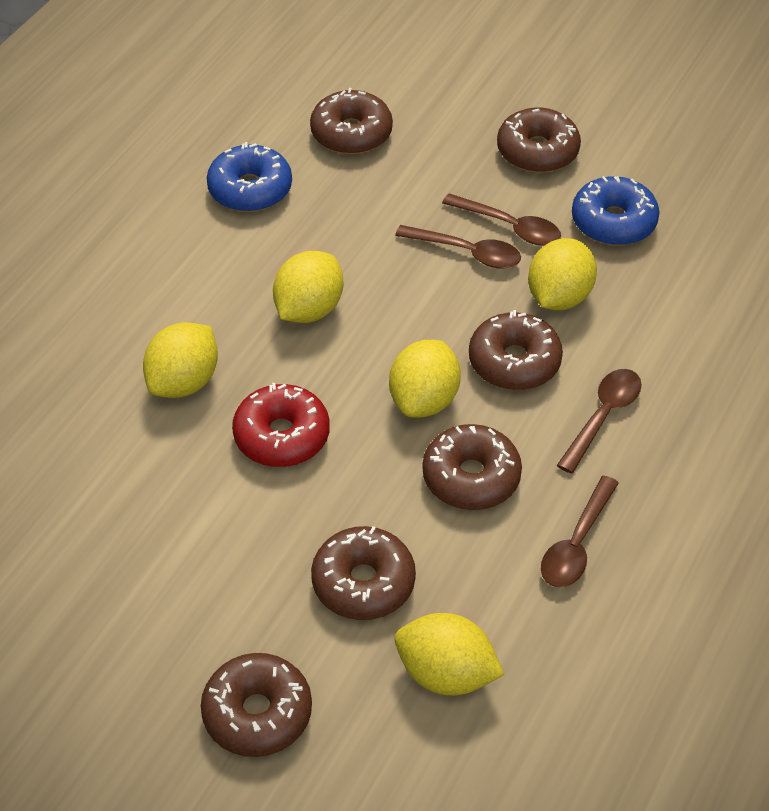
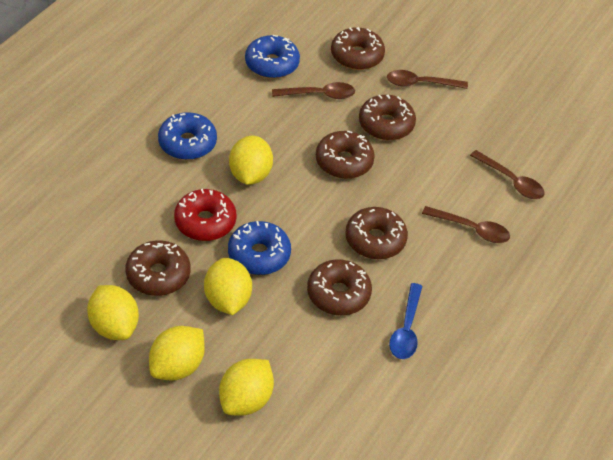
blue donut: 2 -> 3
blue spoon: 0 -> 1

